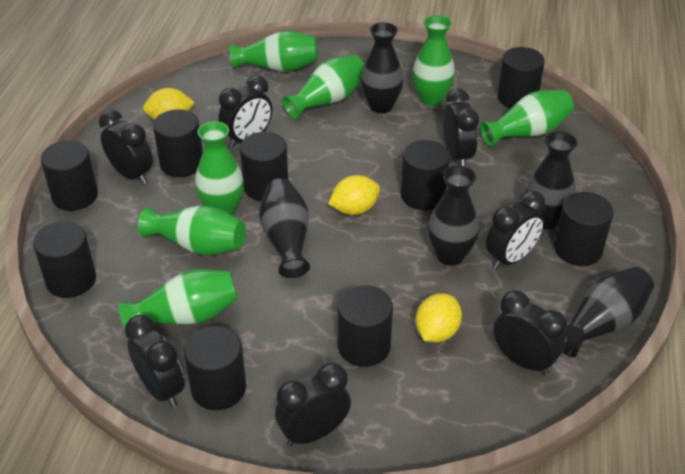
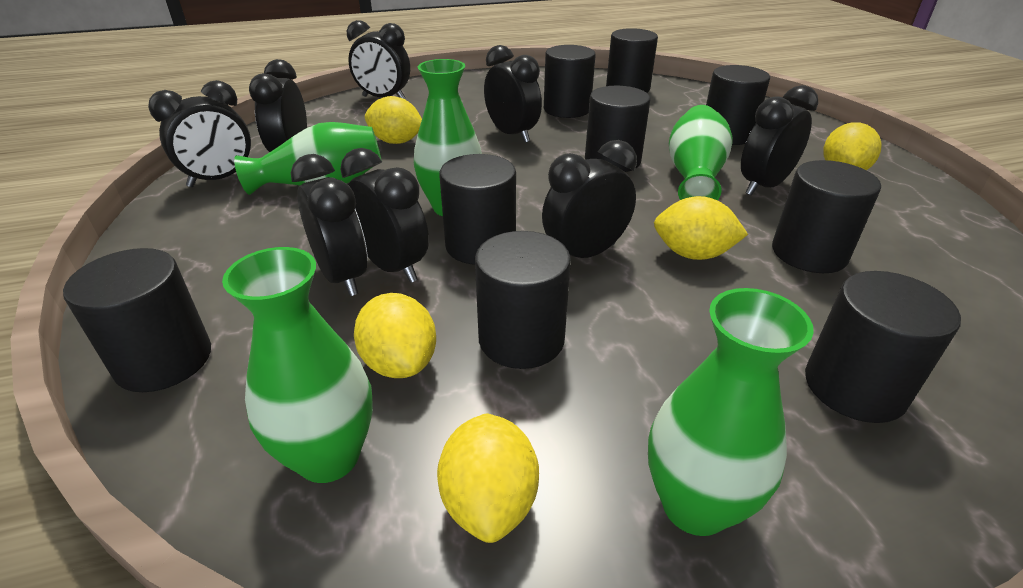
black clock: 7 -> 8
black vase: 5 -> 0
green vase: 7 -> 5
yellow lemon: 3 -> 5

